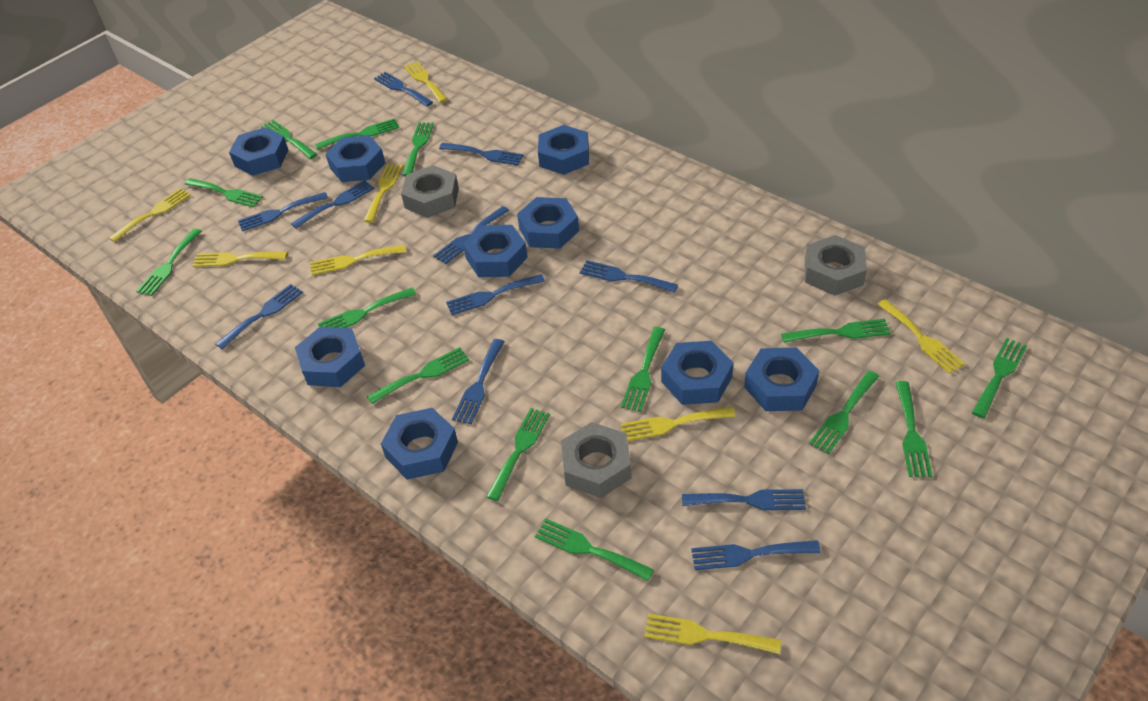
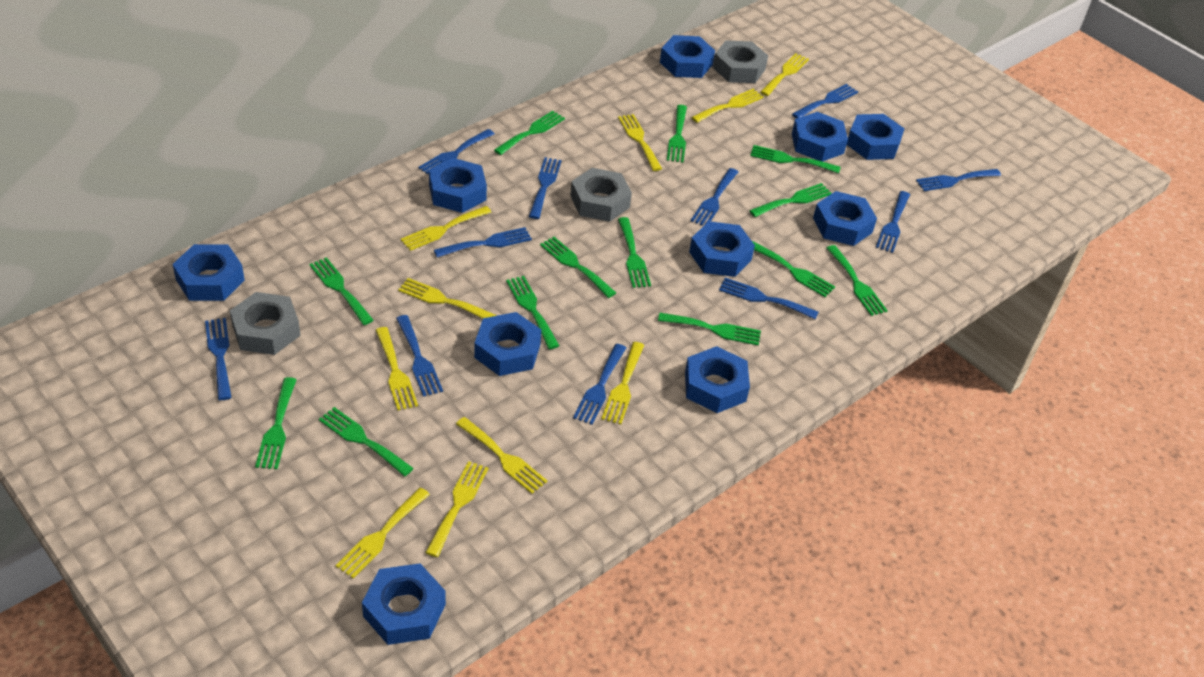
blue nut: 9 -> 10
green fork: 14 -> 13
yellow fork: 8 -> 10

